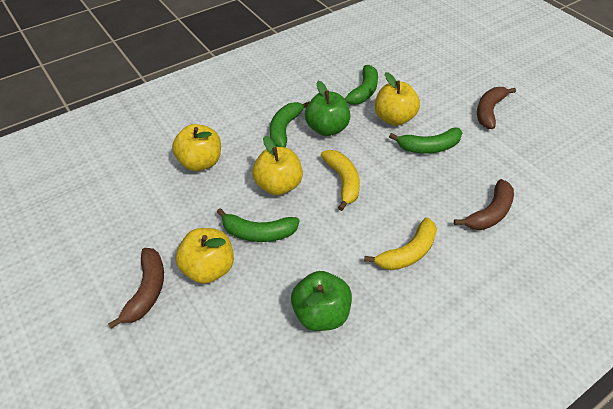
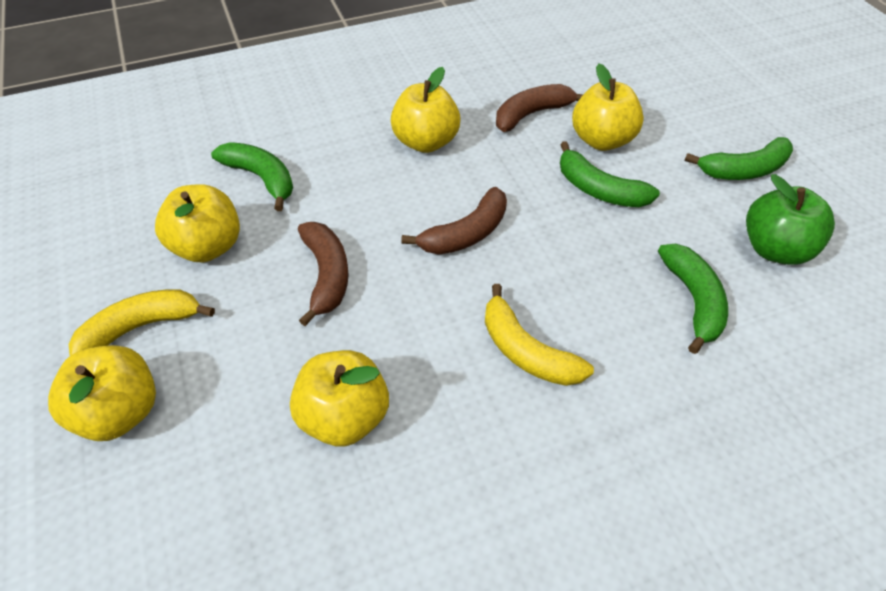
green apple: 2 -> 1
yellow apple: 4 -> 5

